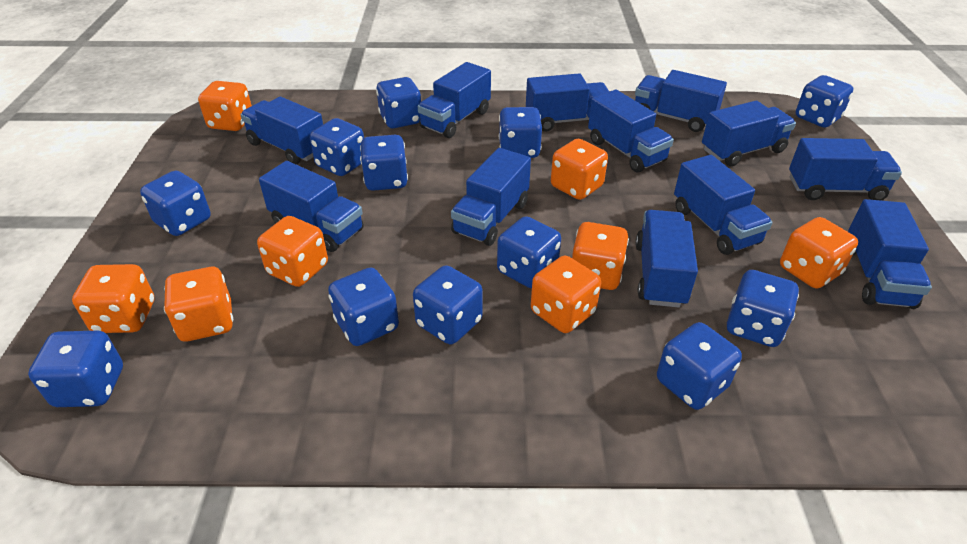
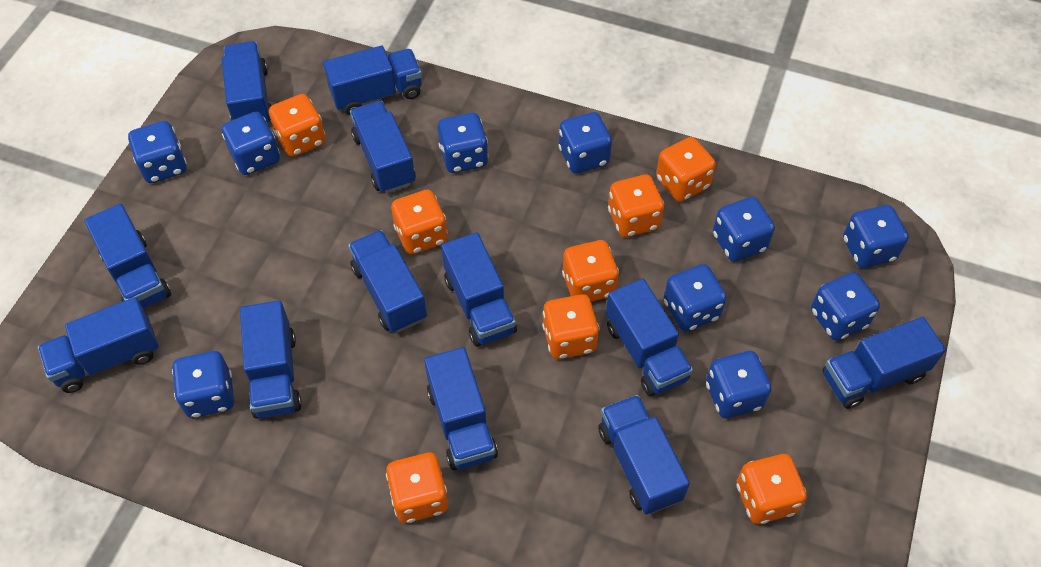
blue dice: 12 -> 10

